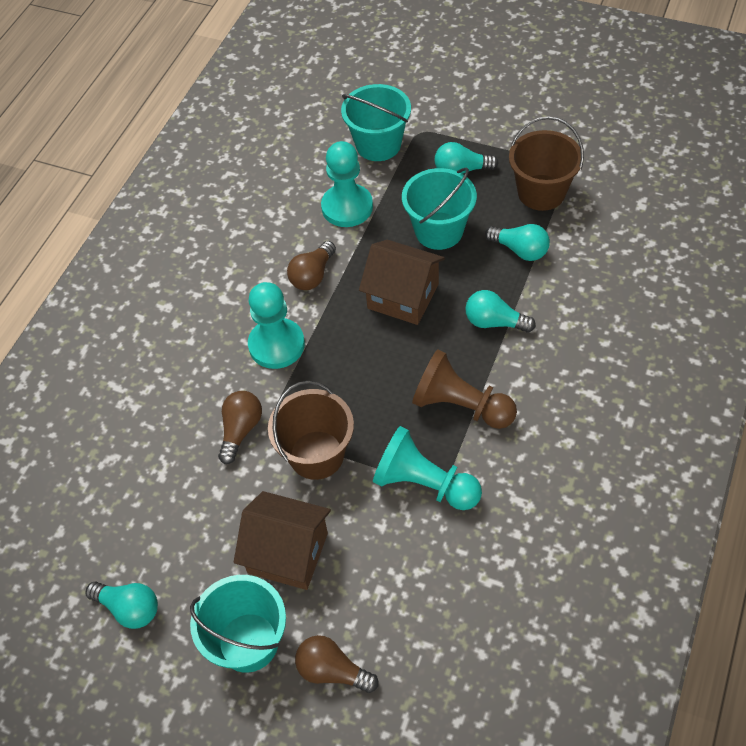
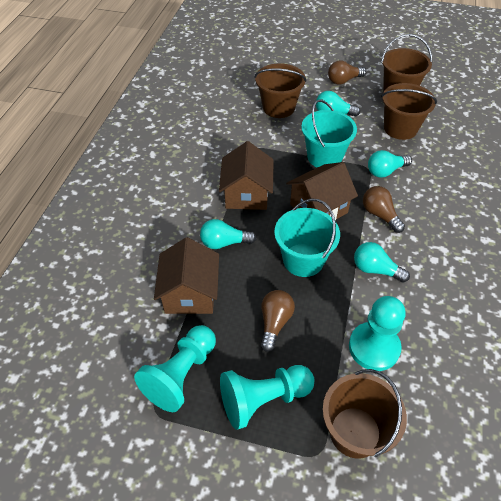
brown bucket: 2 -> 4
brown house: 2 -> 3
brown pawn: 1 -> 0
turquoise bucket: 3 -> 2

